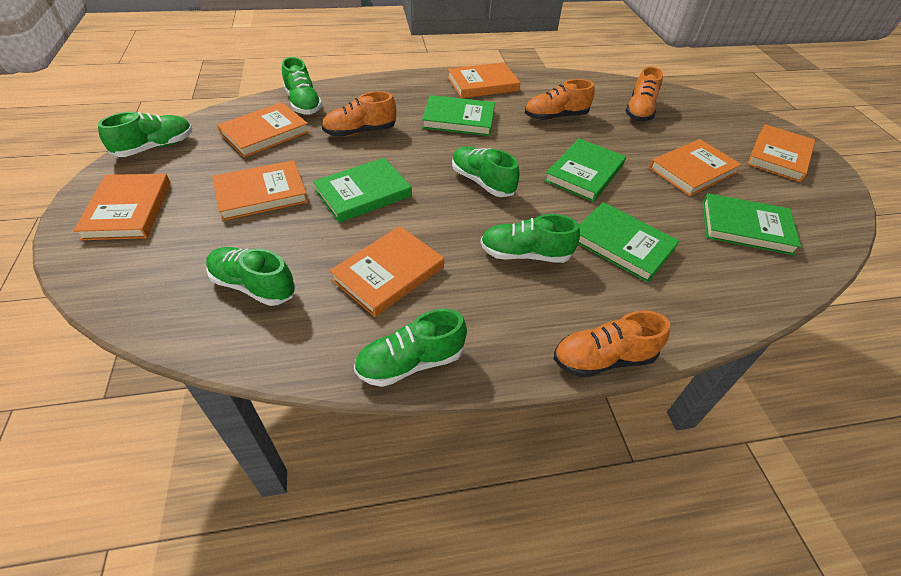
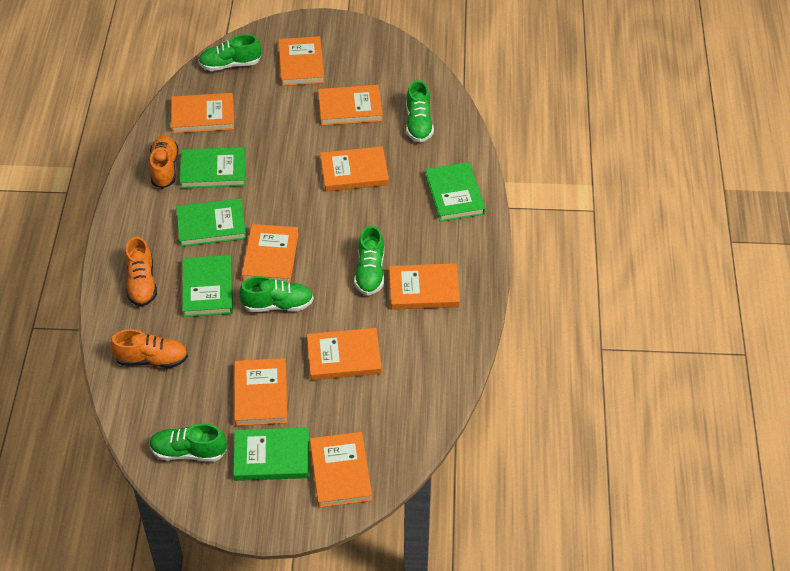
green shoe: 6 -> 5
orange book: 7 -> 9
orange shoe: 4 -> 3

